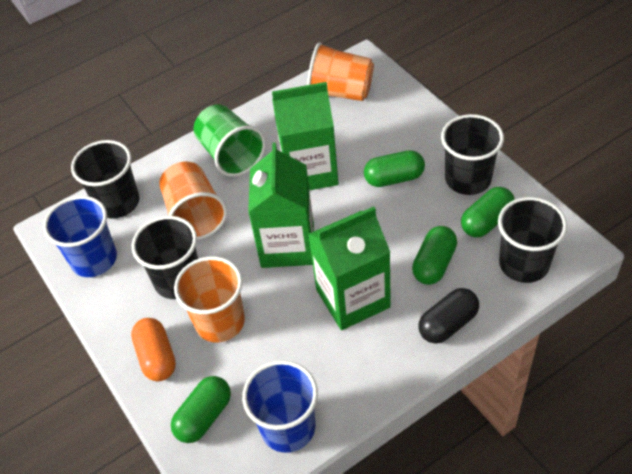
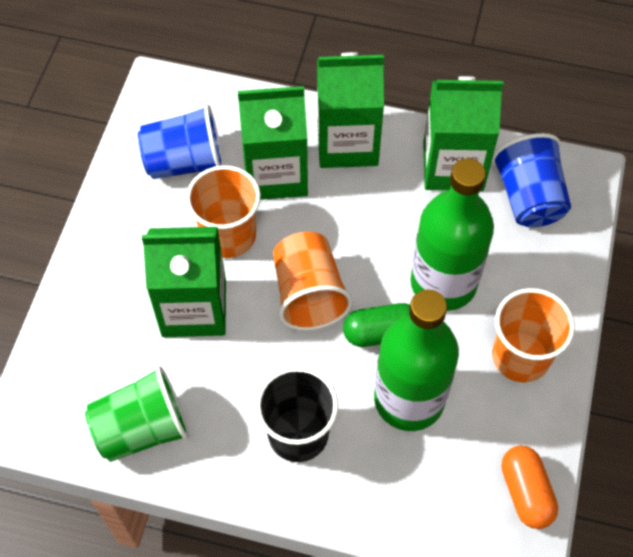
black capsule: 1 -> 0
black cup: 4 -> 1
green bottle: 0 -> 2
green capsule: 4 -> 1
green carton: 3 -> 4

